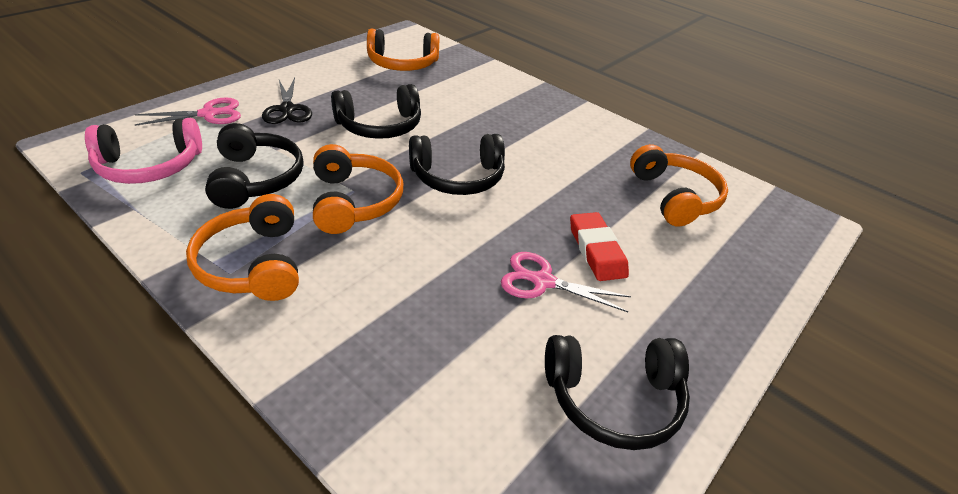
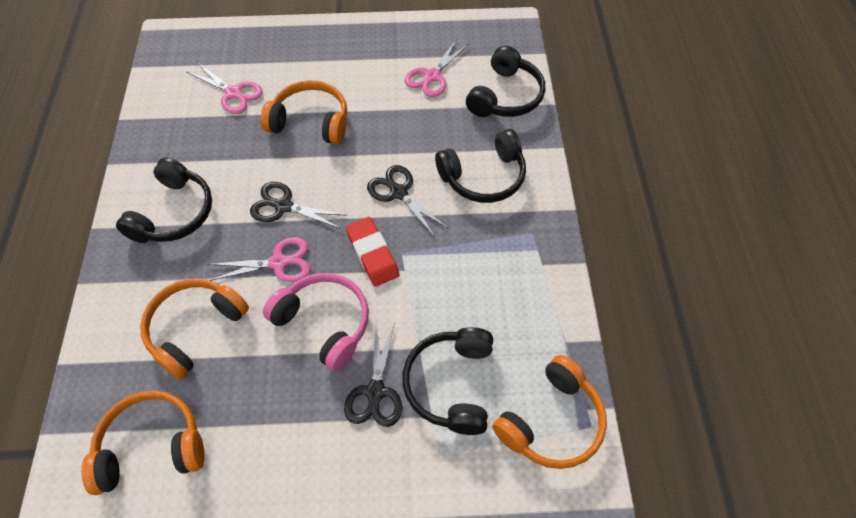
black scissors: 1 -> 3
pink scissors: 2 -> 3

